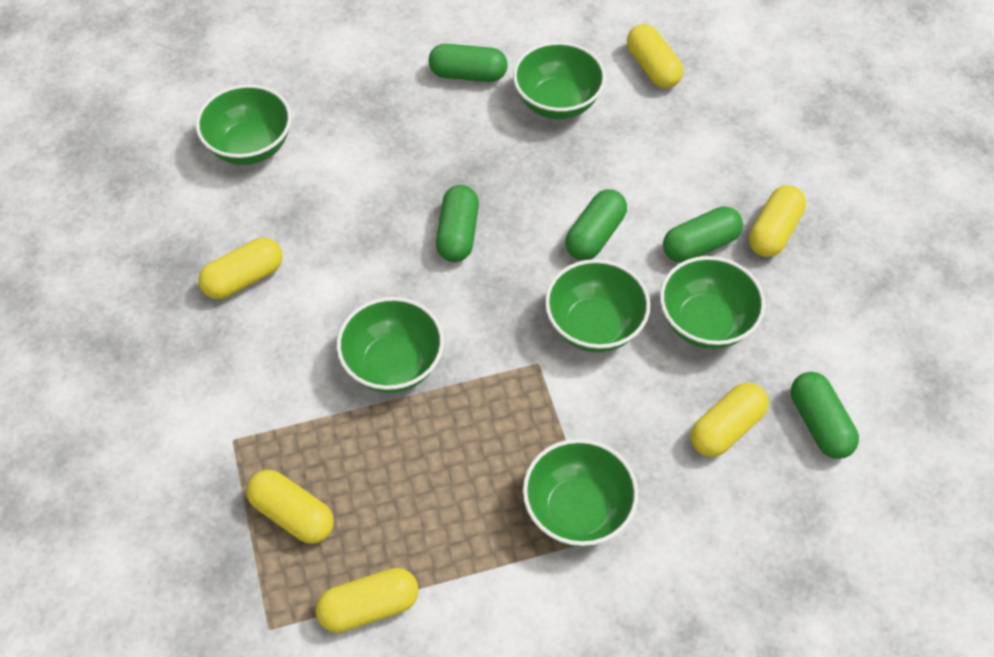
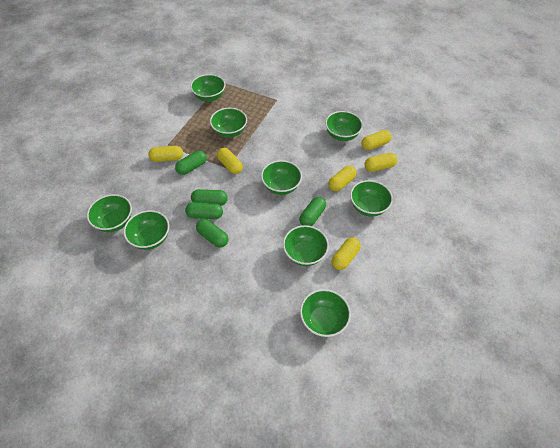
green bowl: 6 -> 9

